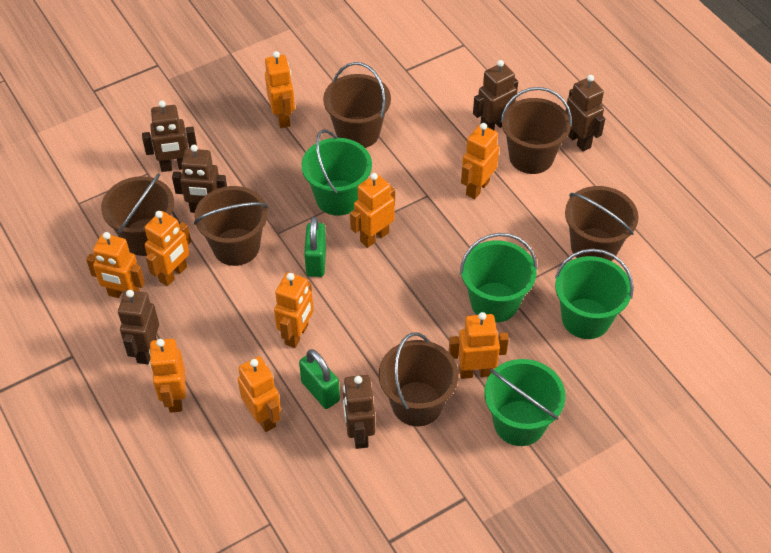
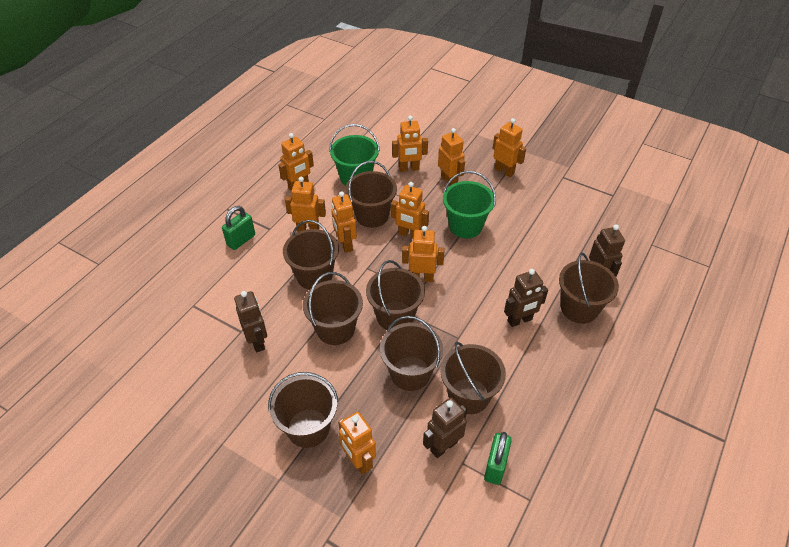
brown bucket: 6 -> 8
brown robot: 6 -> 4
green bucket: 4 -> 2

